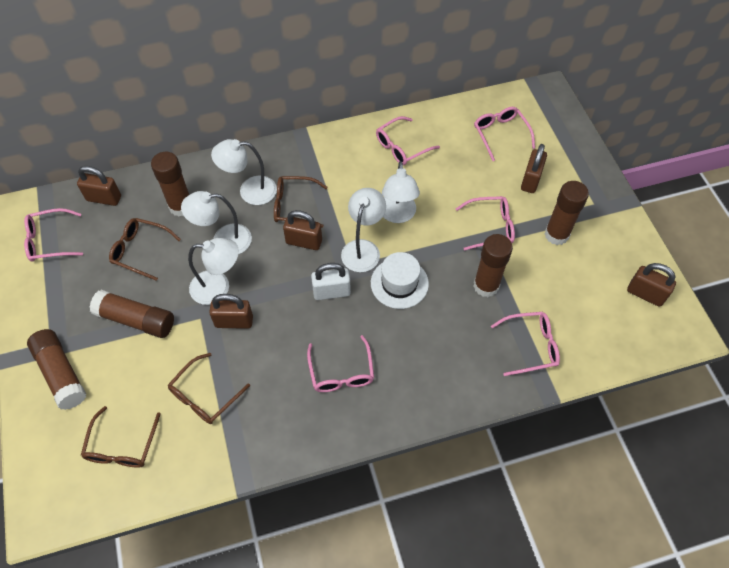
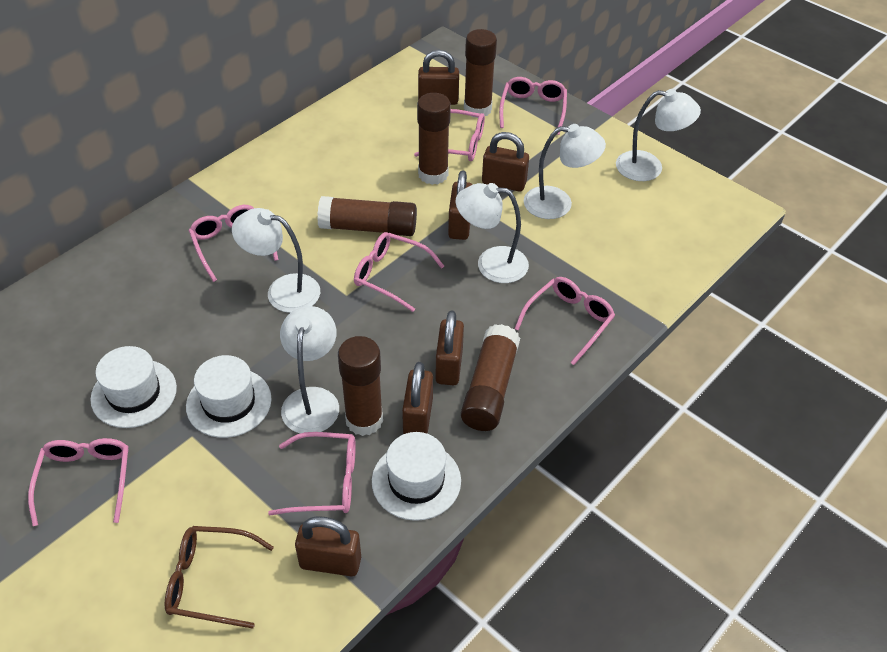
brown glasses: 4 -> 1
brown padlock: 5 -> 6
pink glasses: 6 -> 7
white hat: 1 -> 3
white padlock: 1 -> 0

